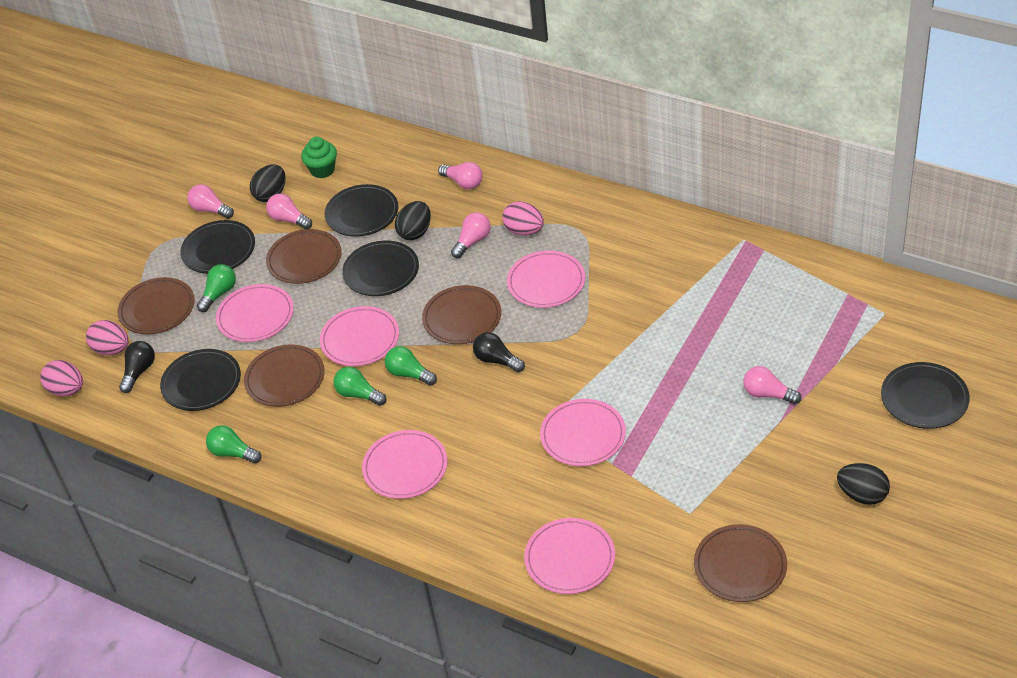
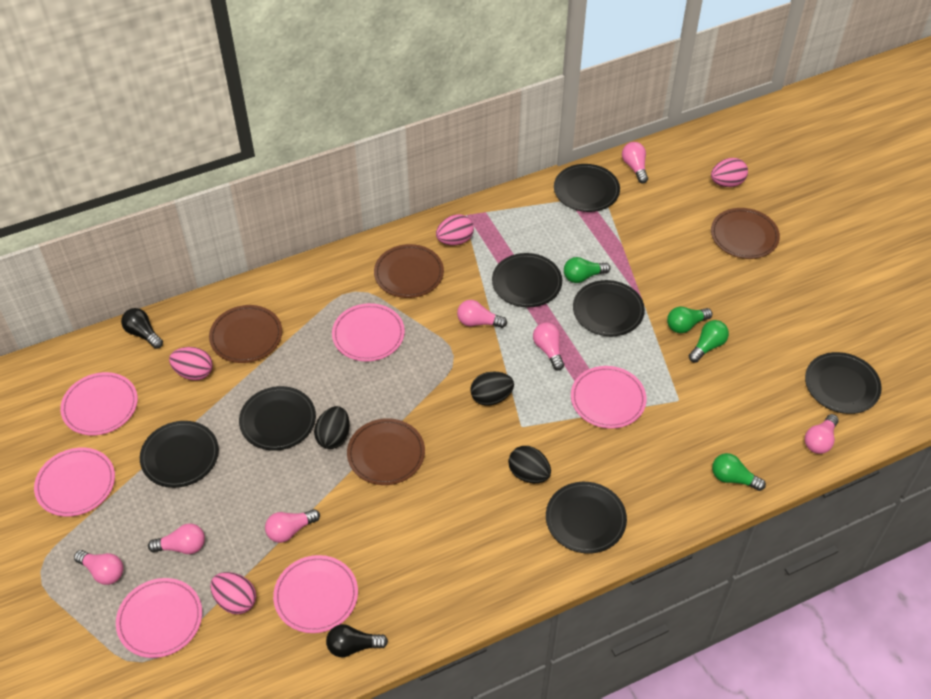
black plate: 5 -> 7
brown plate: 5 -> 4
green cupcake: 1 -> 0
pink egg: 3 -> 4
pink light bulb: 5 -> 7

